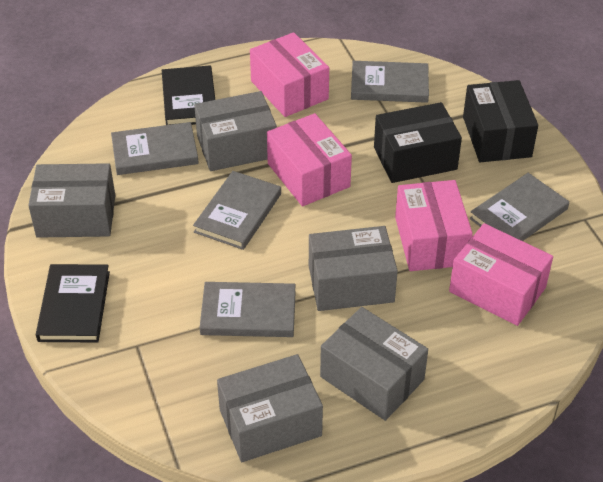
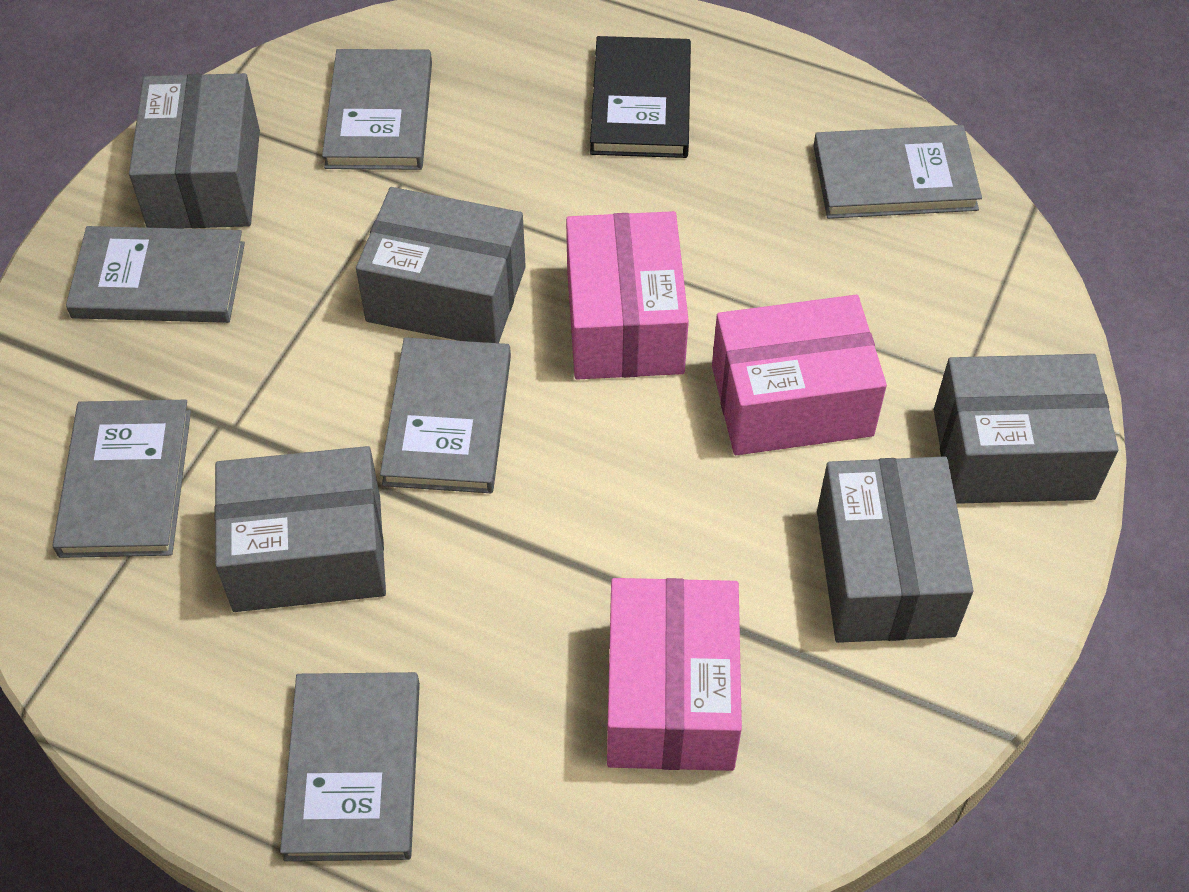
black book: 2 -> 1
black box: 2 -> 0
grey book: 5 -> 6
pink box: 4 -> 3

